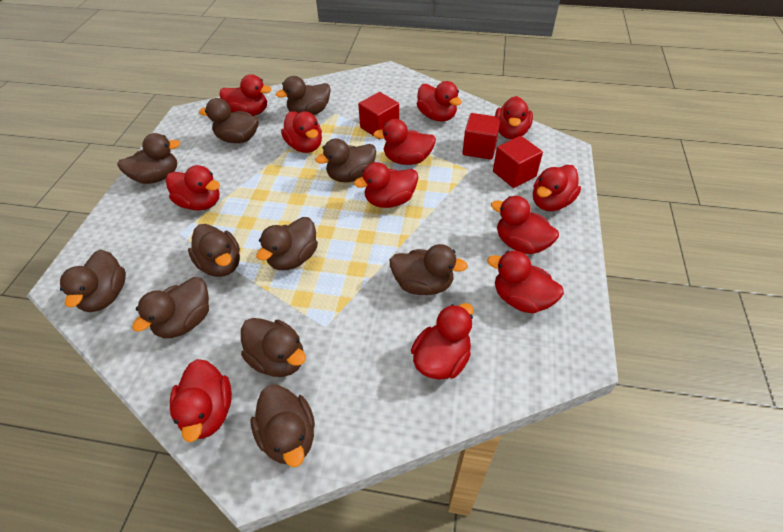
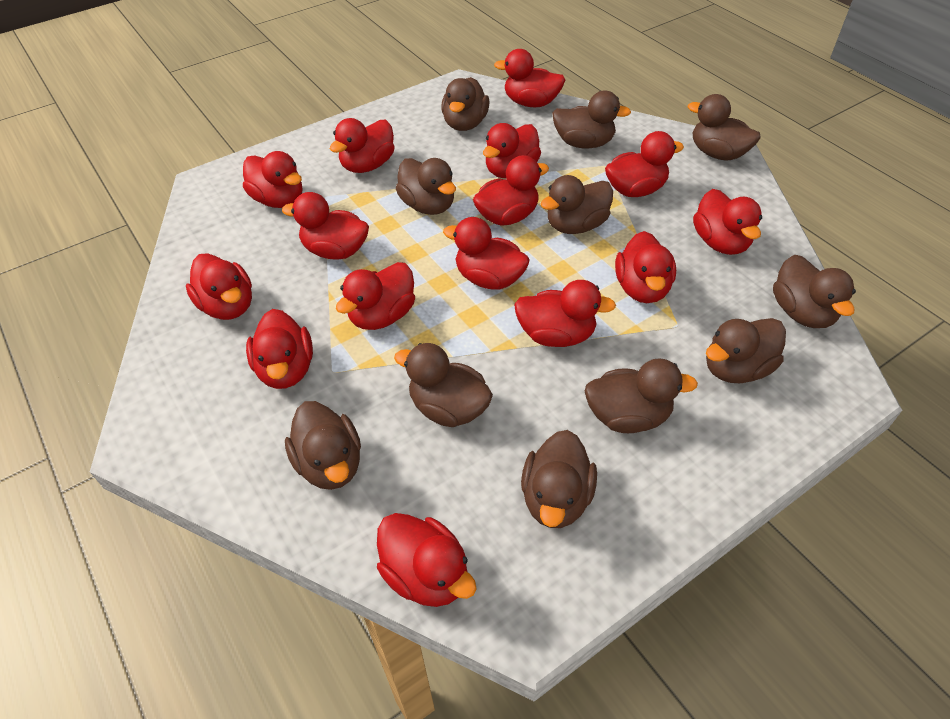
red cube: 3 -> 0
red duck: 12 -> 15

